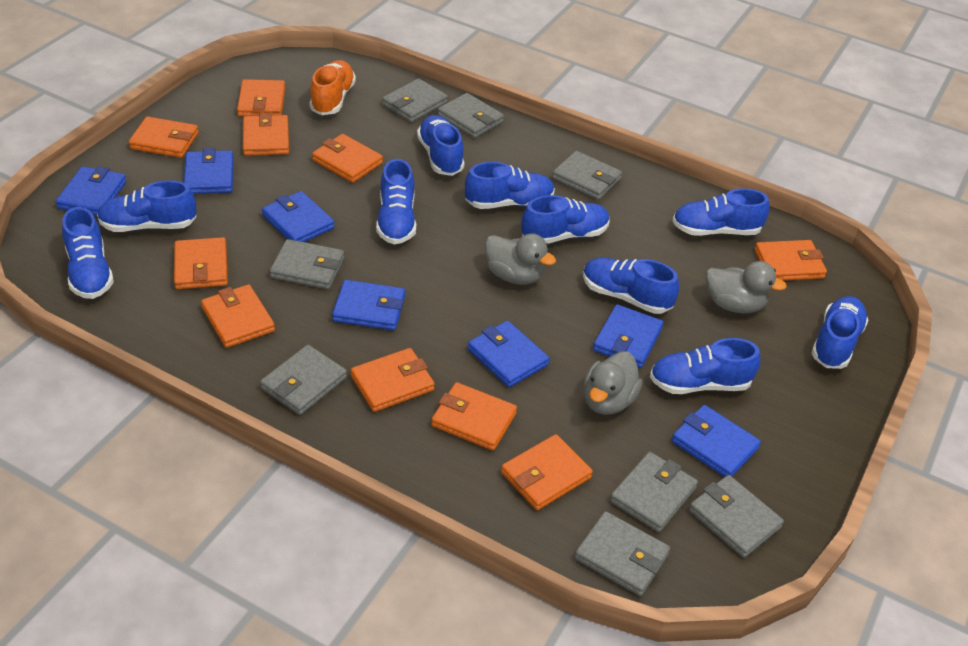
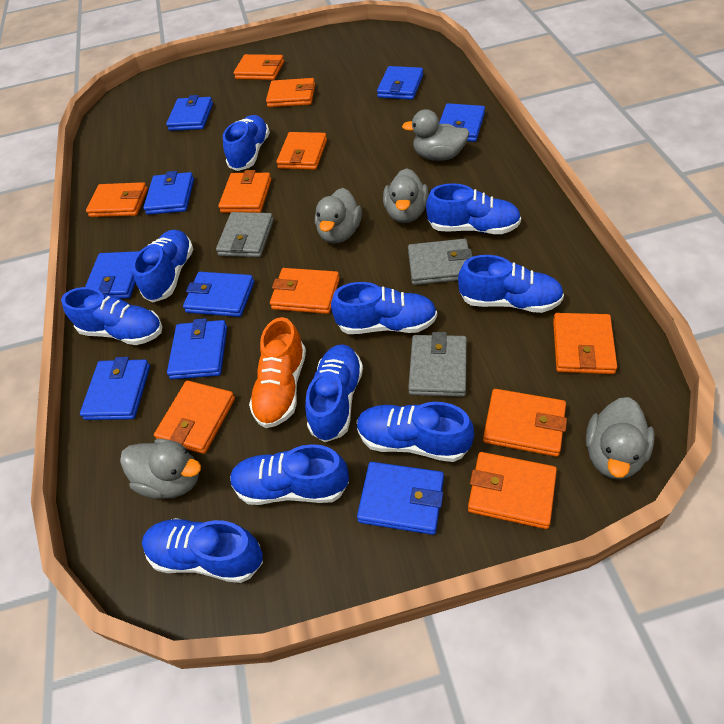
blue wallet: 7 -> 9
grey duck: 3 -> 5
grey wallet: 8 -> 3

